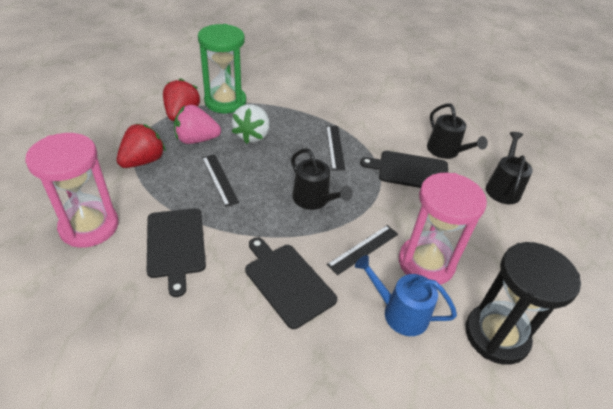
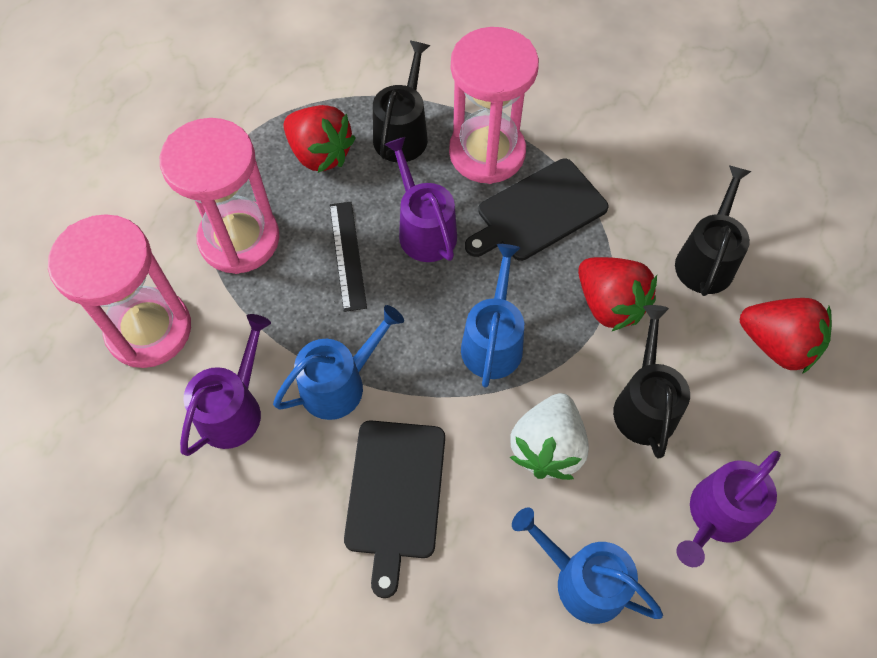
black cutting board: 3 -> 2
black hourglass: 1 -> 0
black ruler: 3 -> 1
blue watering can: 1 -> 3
green hourglass: 1 -> 0
pink hourglass: 2 -> 3
pink strawberry: 1 -> 0
purple watering can: 0 -> 3
red strawberry: 2 -> 3

